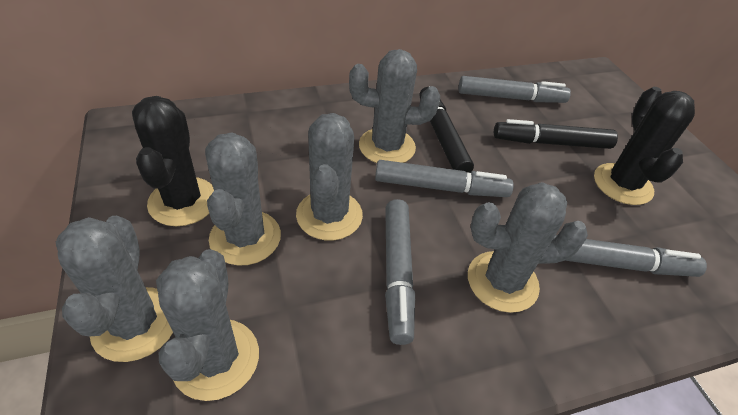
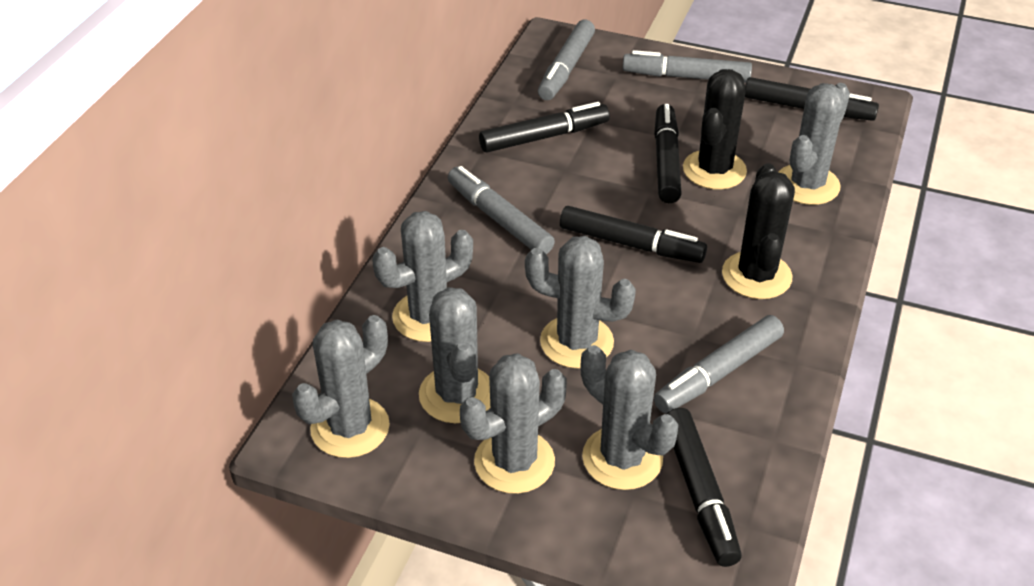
black marker: 2 -> 5
grey cactus: 6 -> 7

